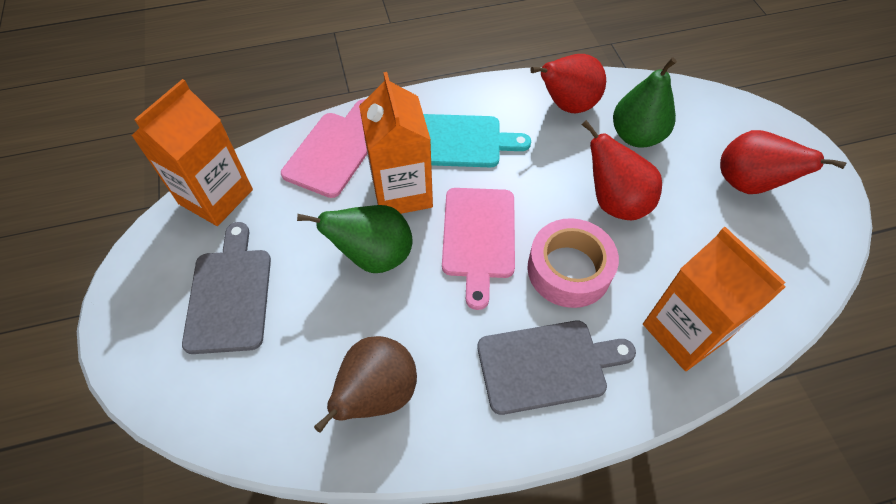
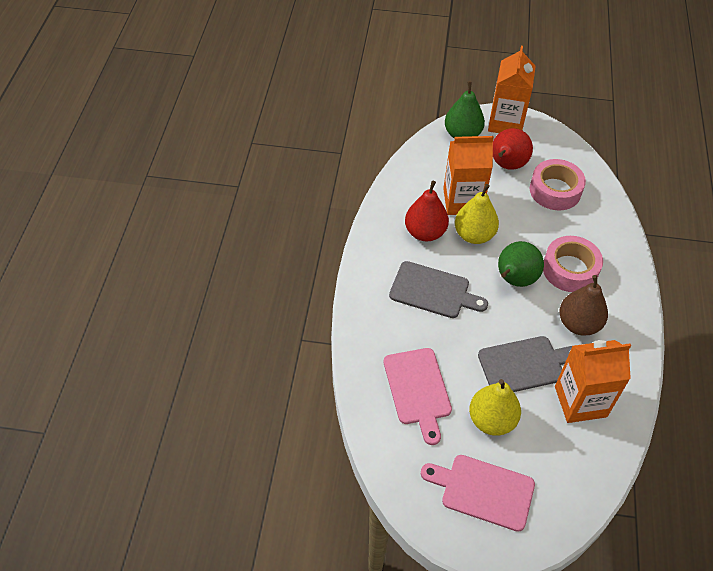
pink tape: 1 -> 2
red pear: 3 -> 2
turquoise cutting board: 1 -> 0
yellow pear: 0 -> 2

